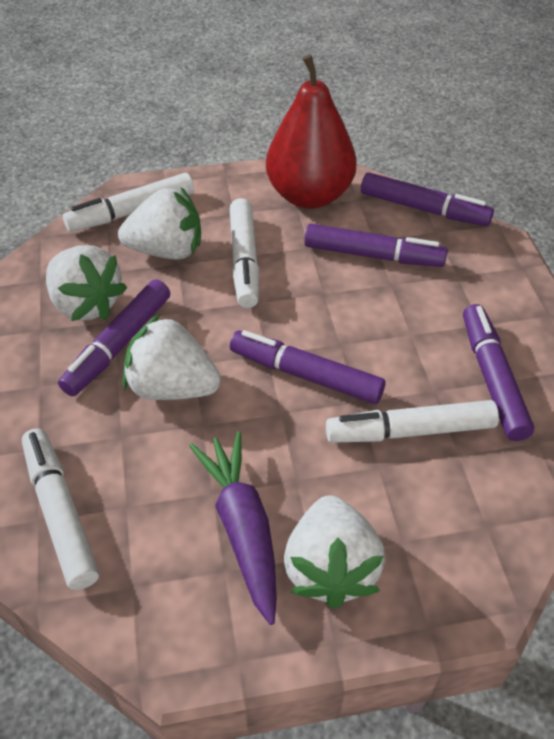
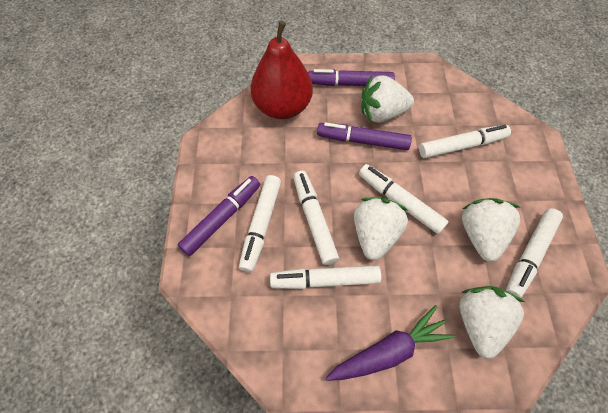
purple marker: 5 -> 3
white marker: 4 -> 6

